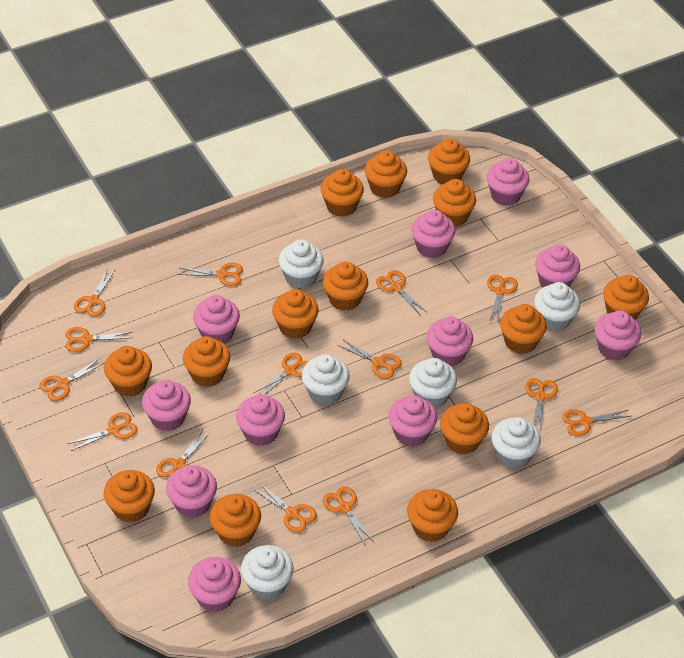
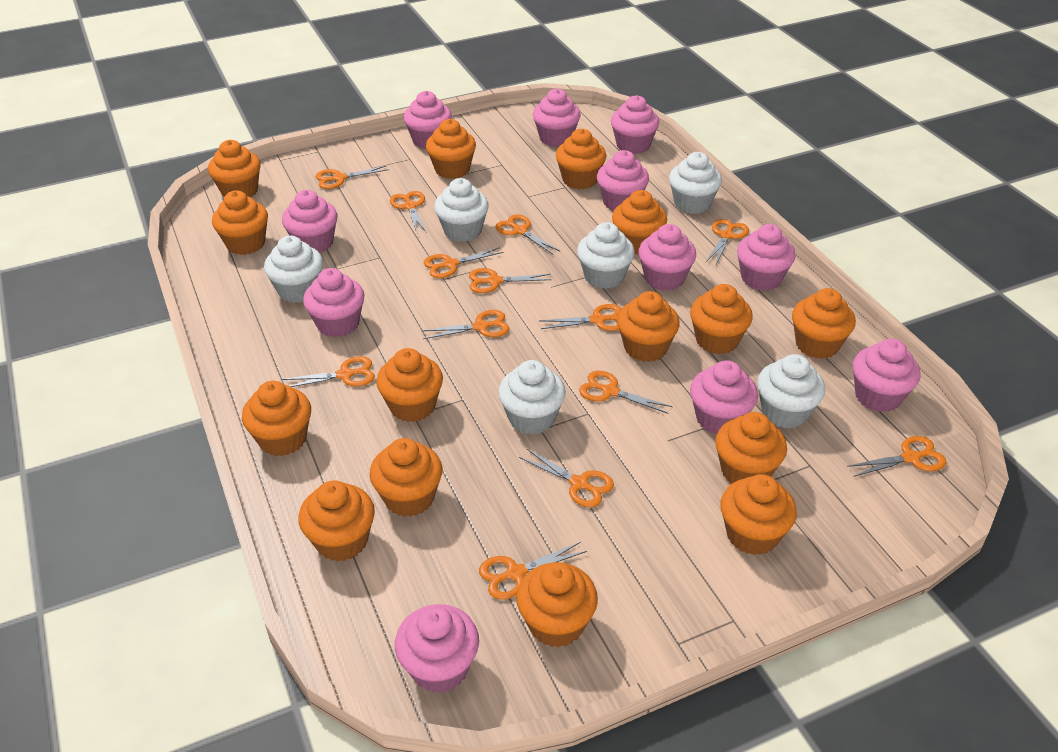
orange cupcake: 14 -> 15
orange scissors: 14 -> 13

